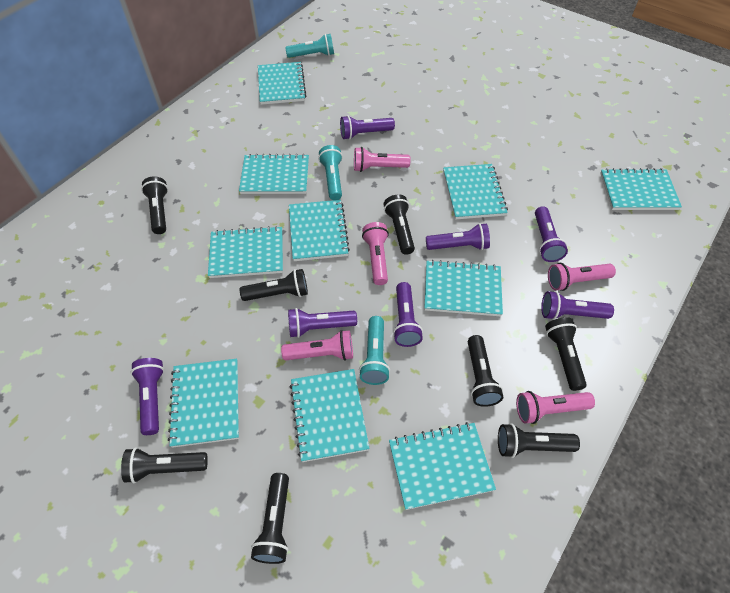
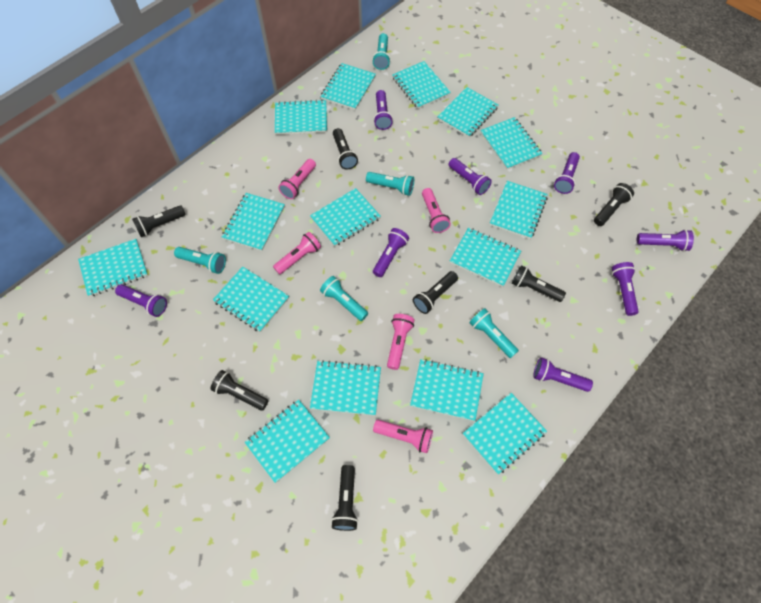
black flashlight: 8 -> 7
purple flashlight: 7 -> 8
turquoise flashlight: 3 -> 5
turquoise notebook: 10 -> 15

